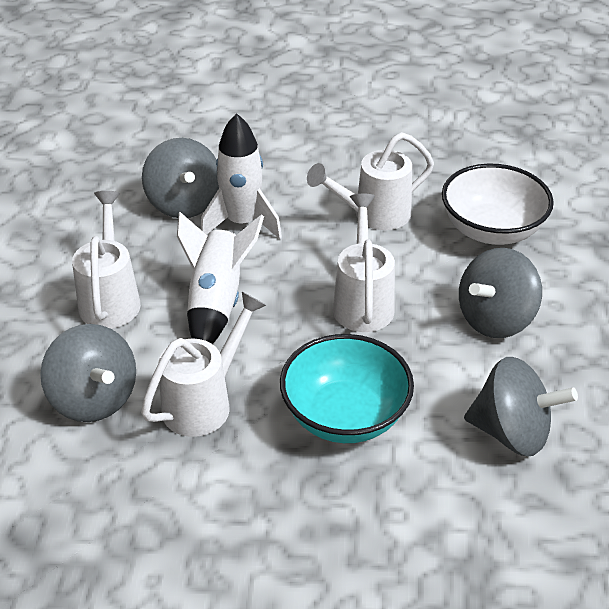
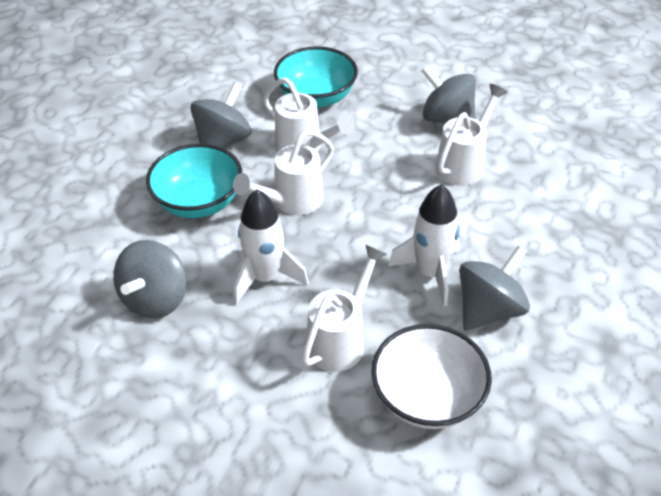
turquoise bowl: 1 -> 2

